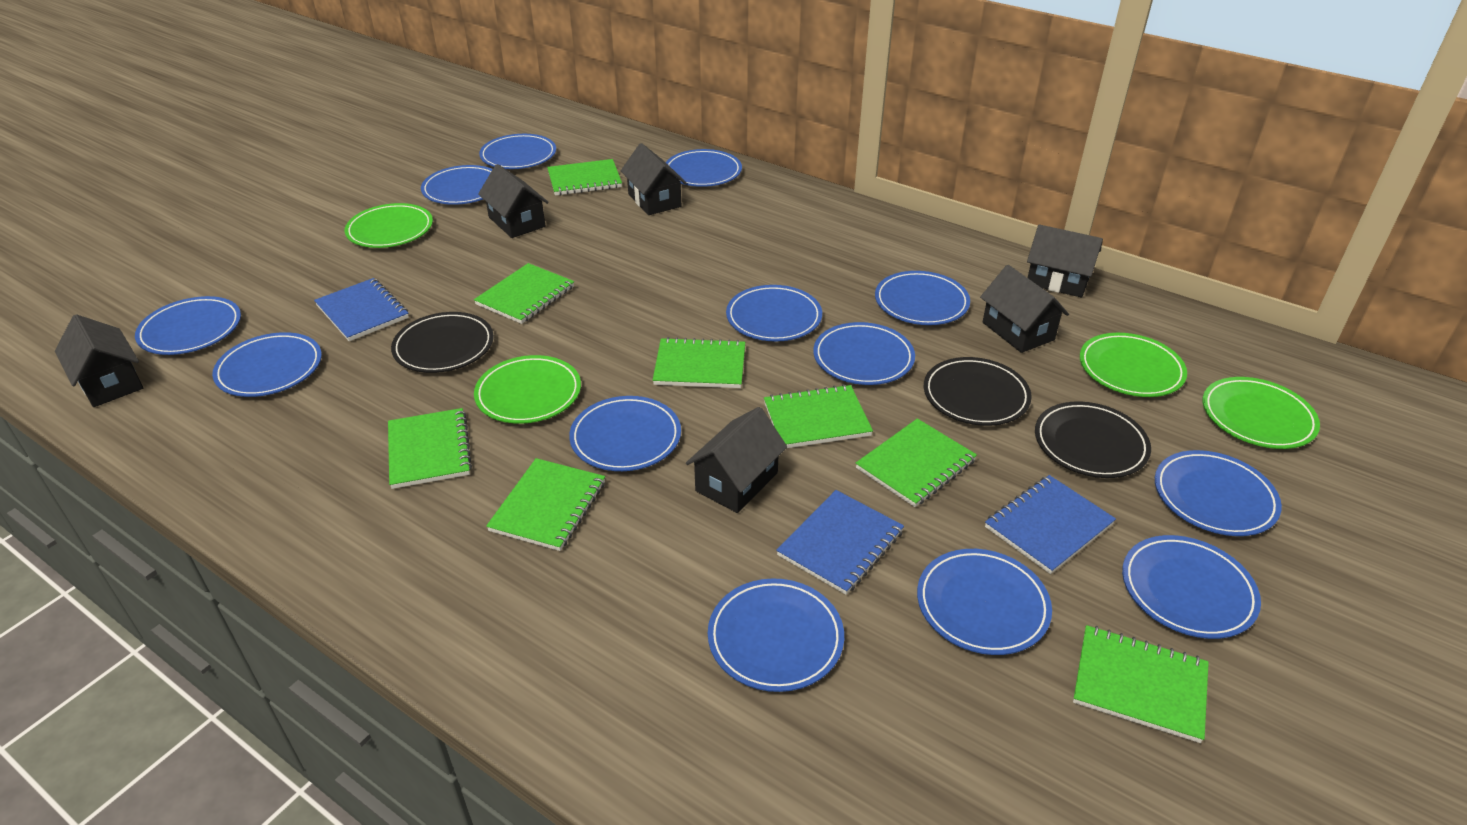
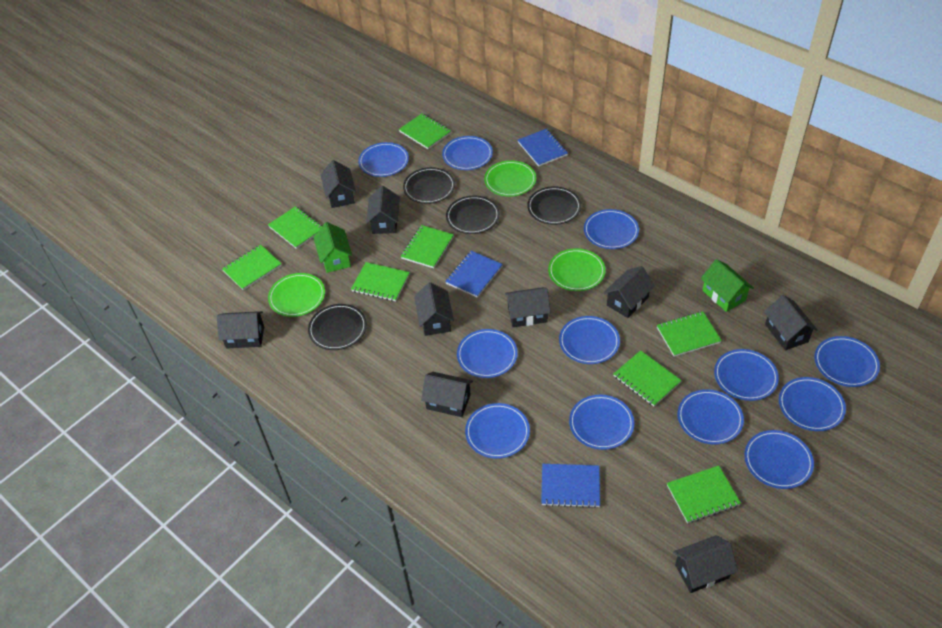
black house: 6 -> 9
black plate: 3 -> 4
blue plate: 13 -> 12
green house: 0 -> 2
green plate: 4 -> 3

